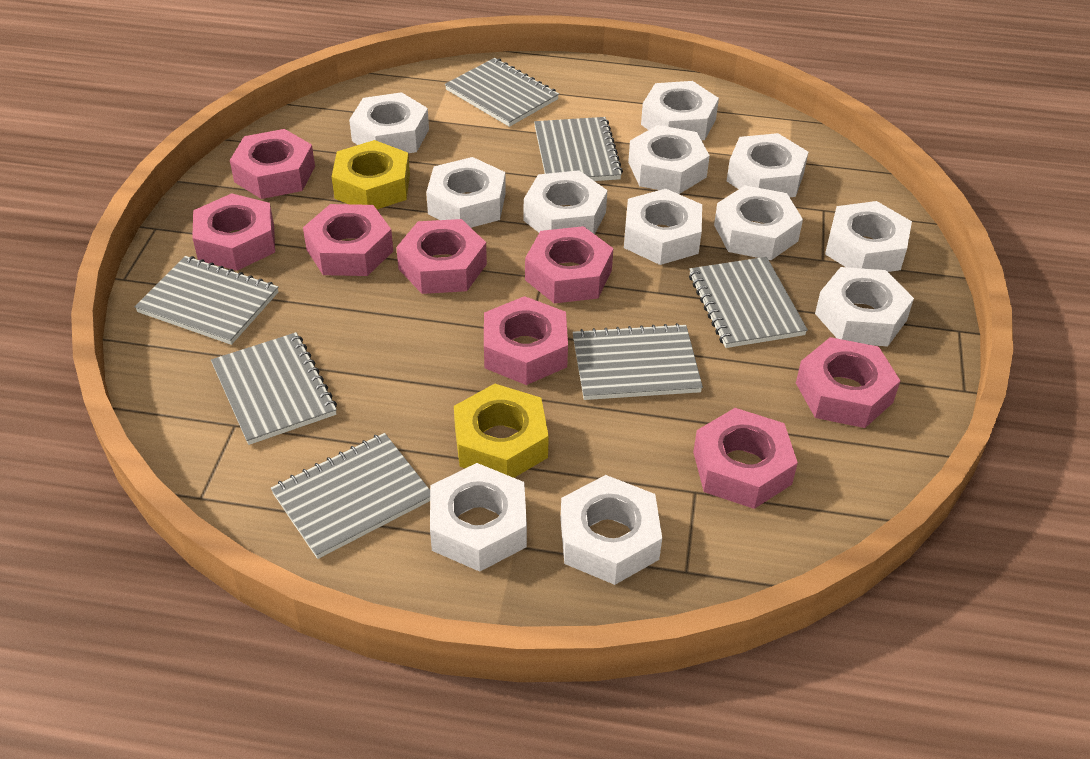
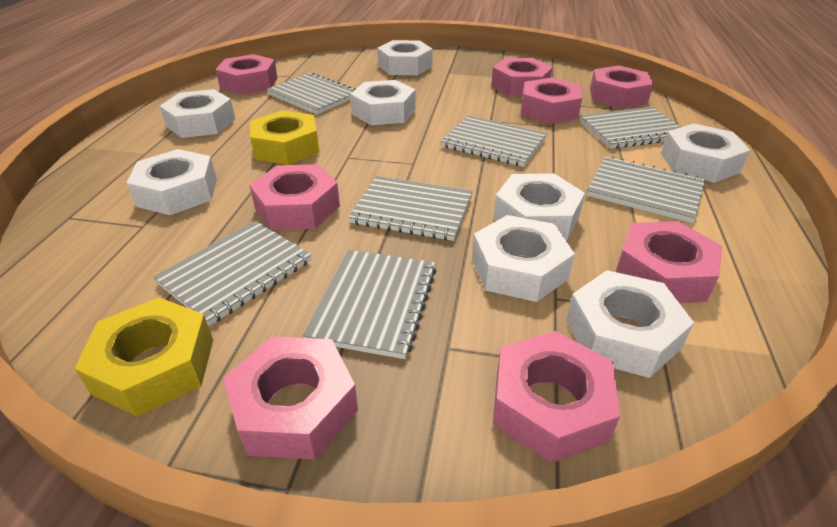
white nut: 12 -> 8

